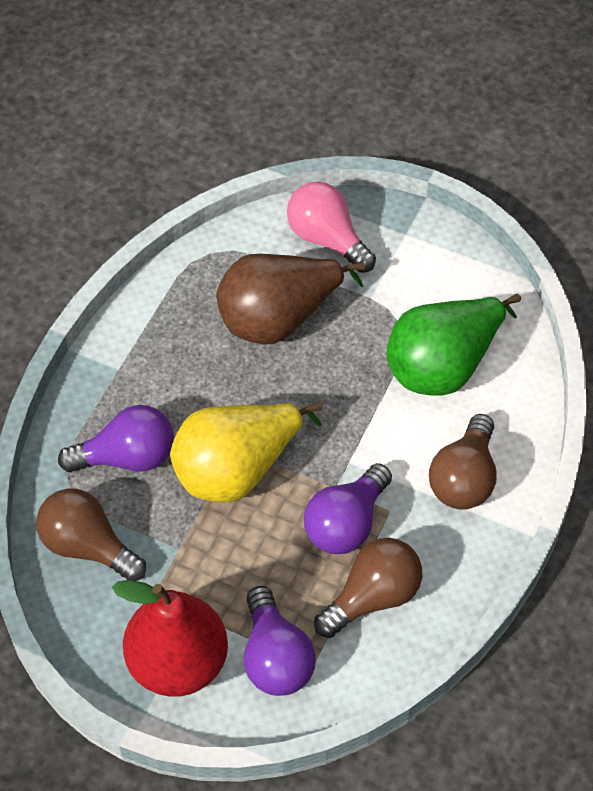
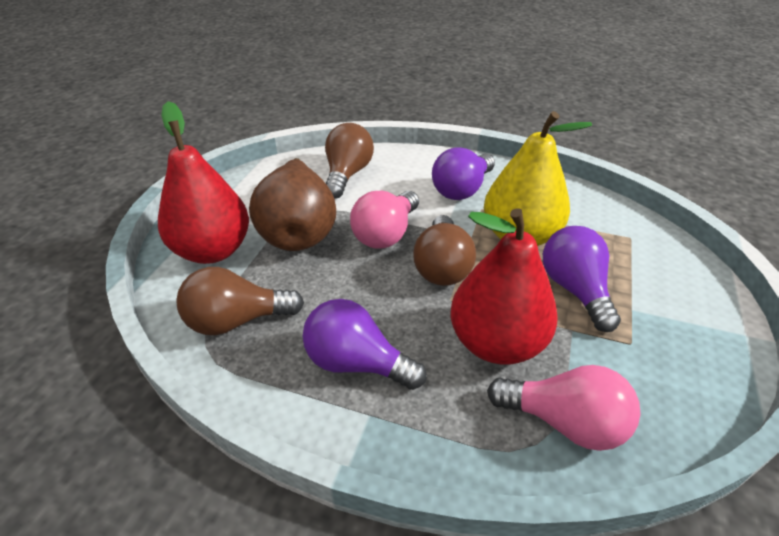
green pear: 1 -> 0
pink light bulb: 1 -> 2
red pear: 1 -> 2

